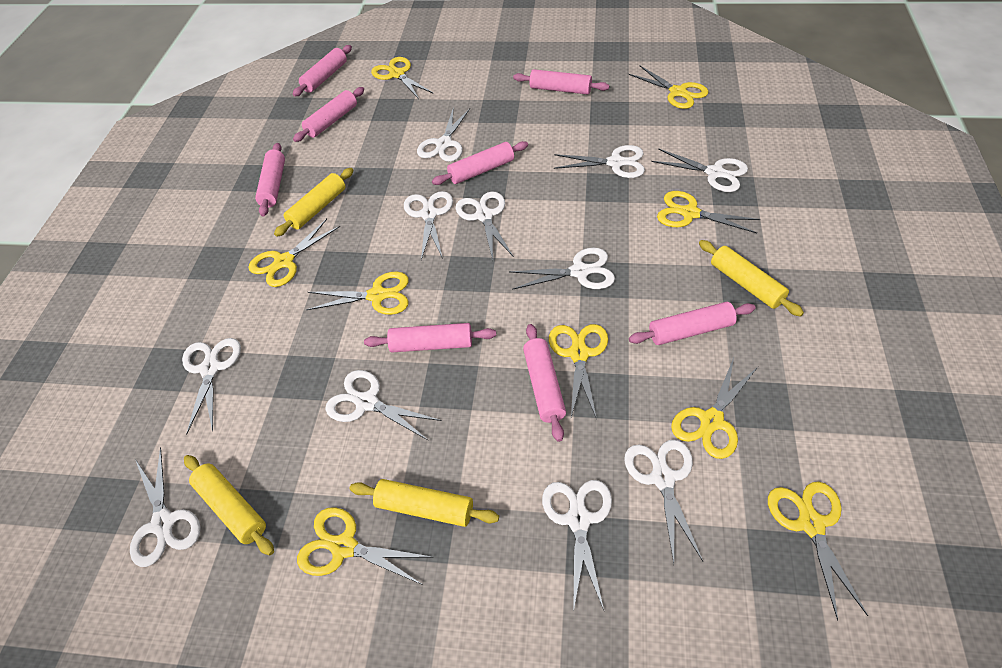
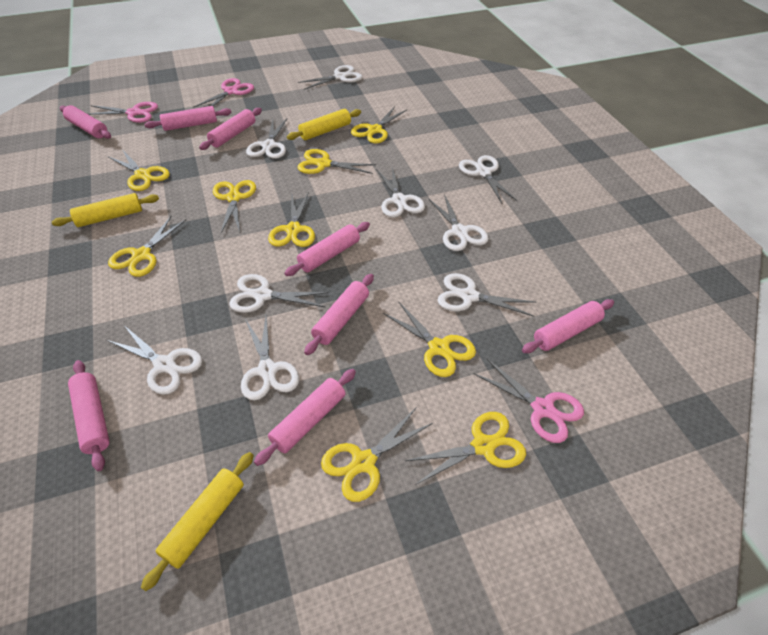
pink scissors: 0 -> 3
white scissors: 11 -> 9
yellow rolling pin: 4 -> 3

